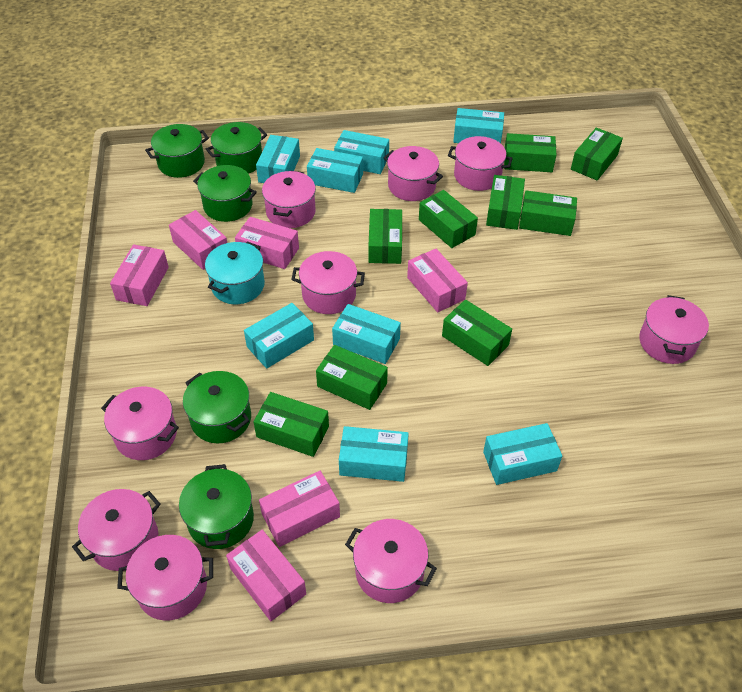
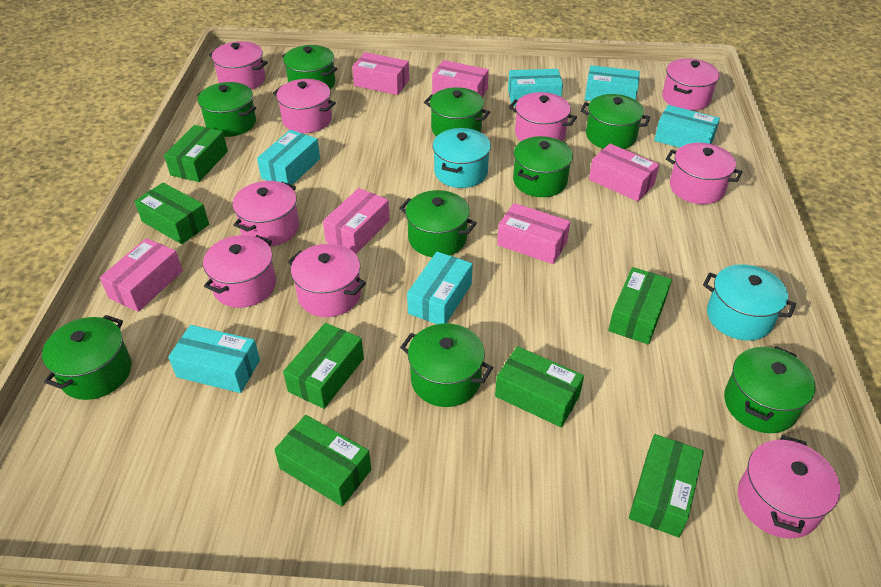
green box: 9 -> 7
green pot: 5 -> 9
turquoise box: 8 -> 6
turquoise pot: 1 -> 2

